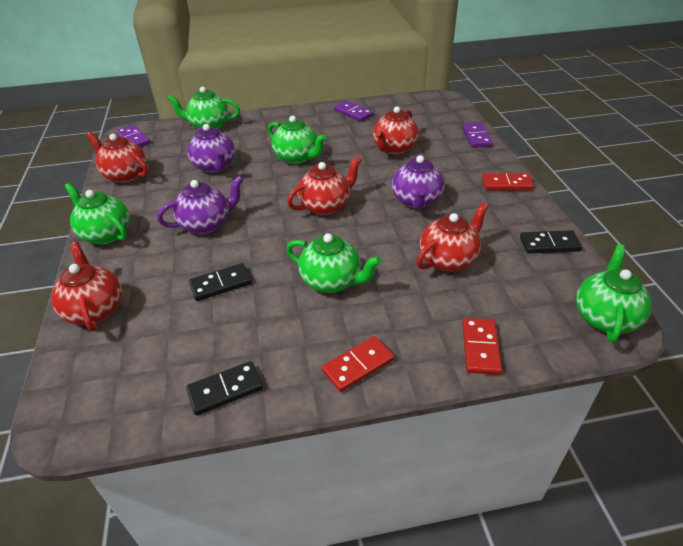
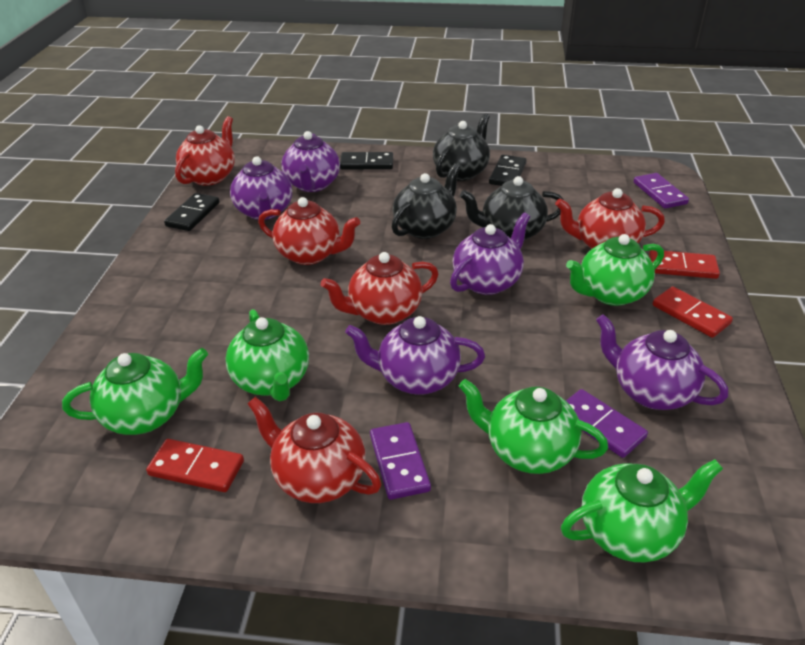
black teapot: 0 -> 3
purple teapot: 3 -> 5

